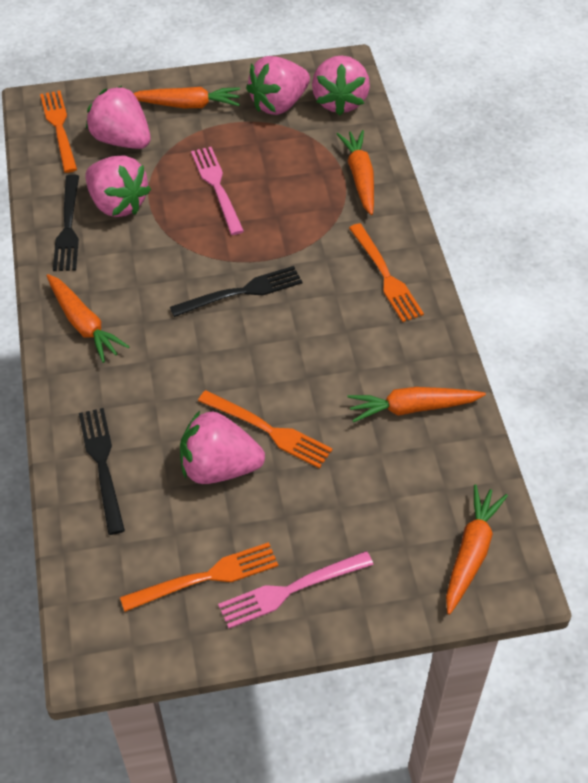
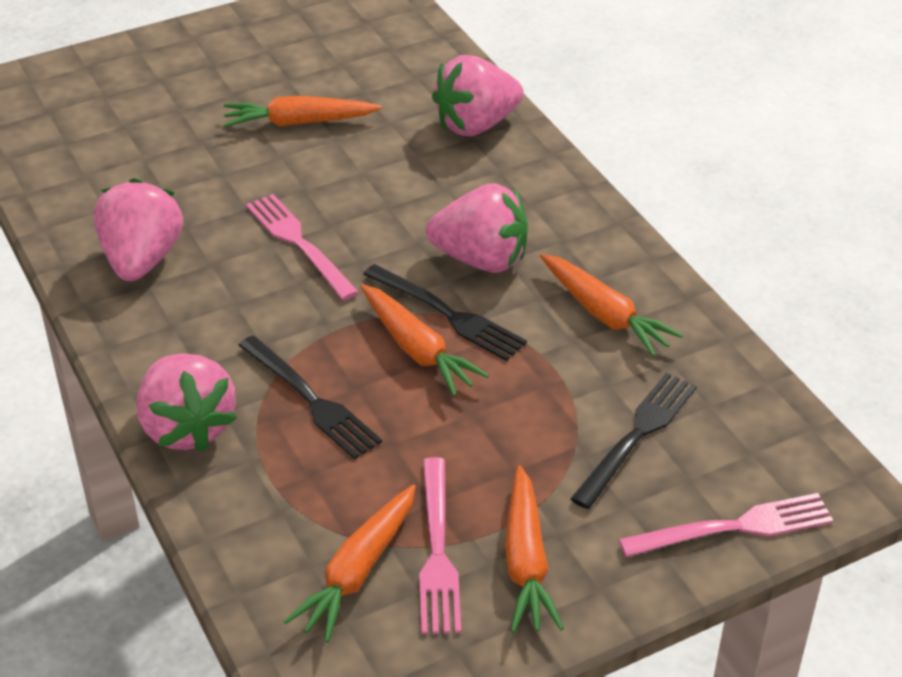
orange fork: 4 -> 0
pink fork: 2 -> 3
pink strawberry: 5 -> 4

